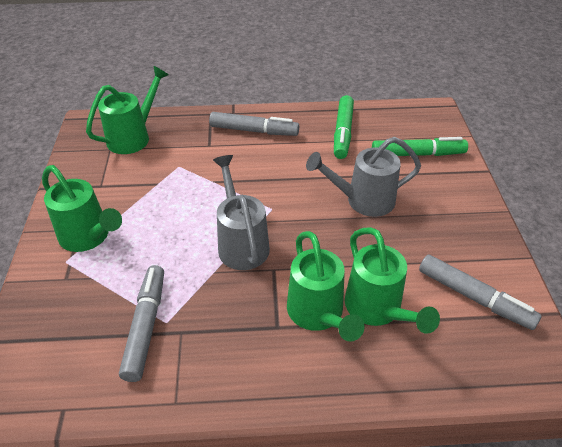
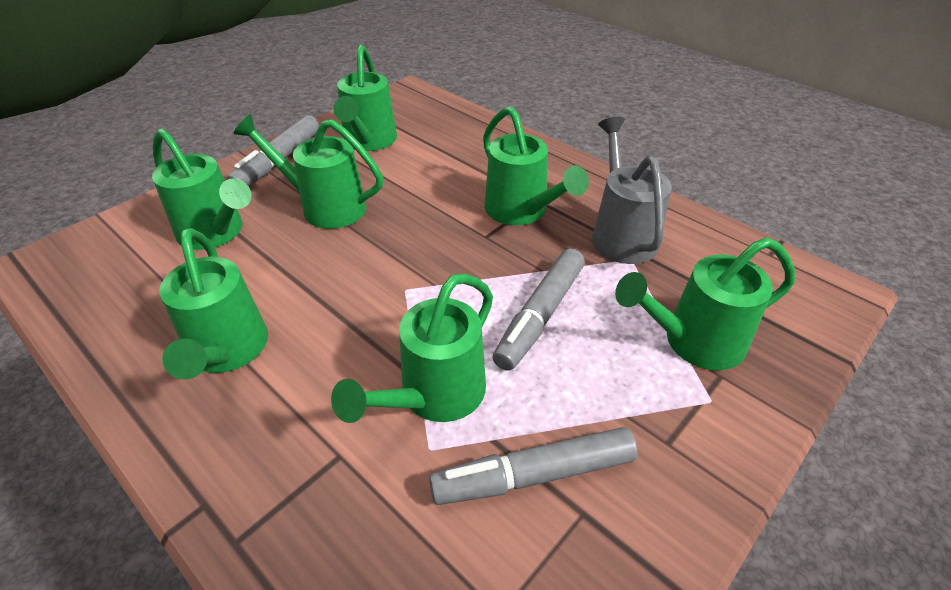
green marker: 2 -> 0
green watering can: 4 -> 7
grey watering can: 2 -> 1

